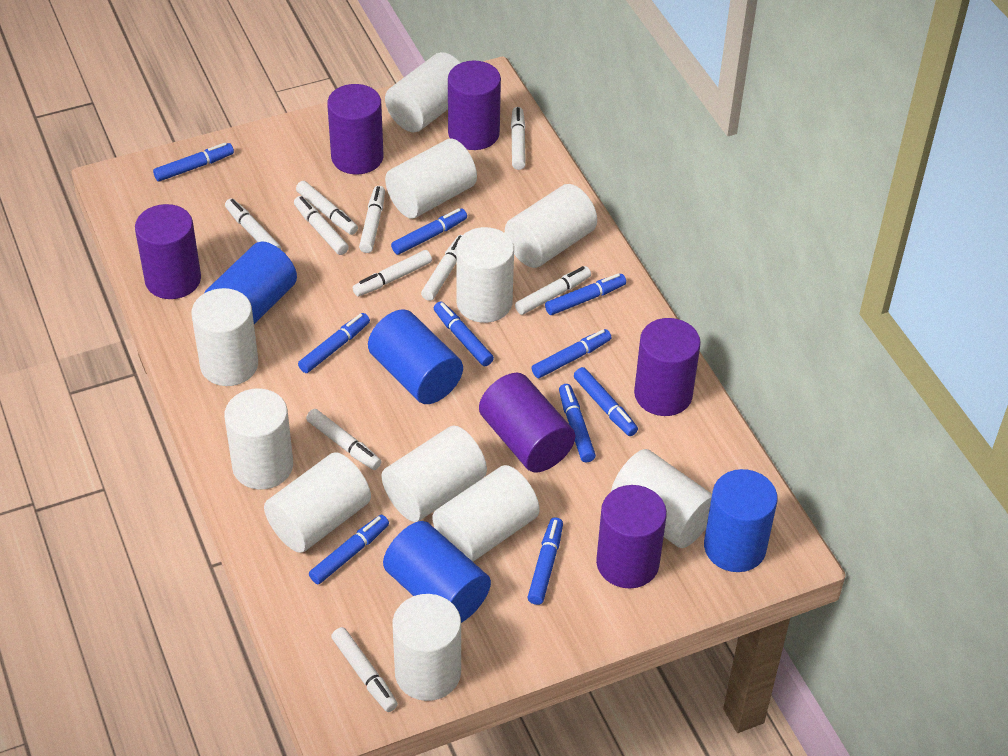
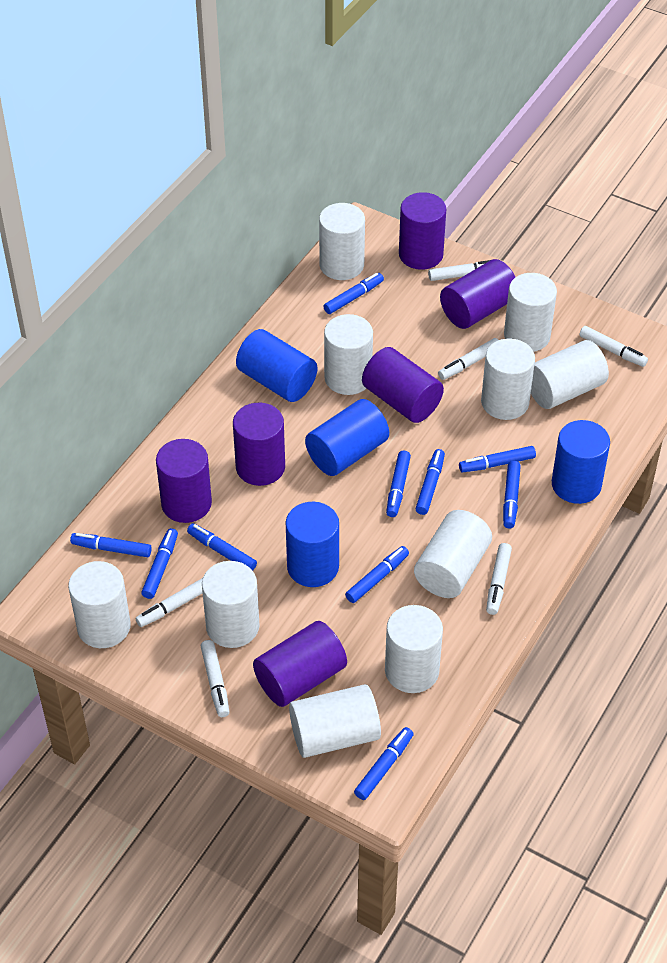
white cylinder: 11 -> 10
white marker: 10 -> 6

